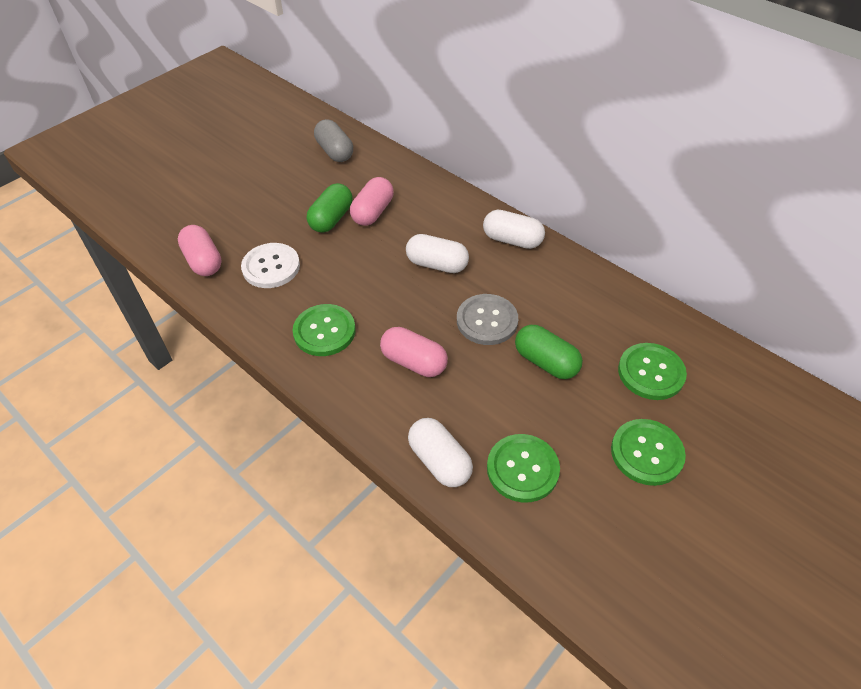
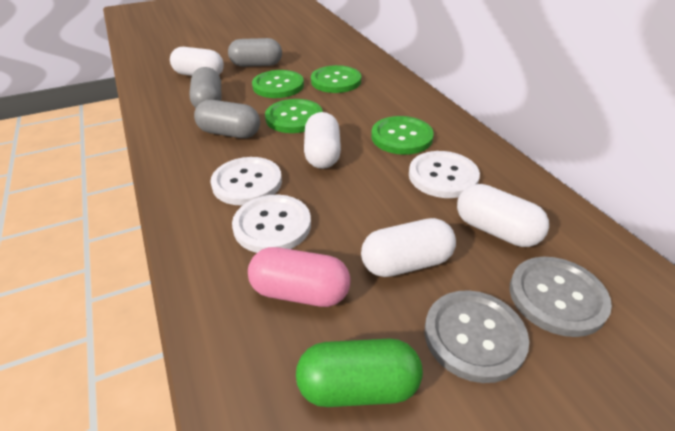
green capsule: 2 -> 1
grey button: 1 -> 2
grey capsule: 1 -> 3
pink capsule: 3 -> 1
white button: 1 -> 3
white capsule: 3 -> 4

